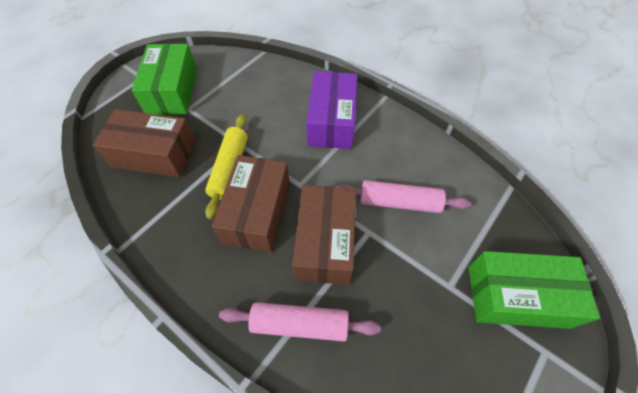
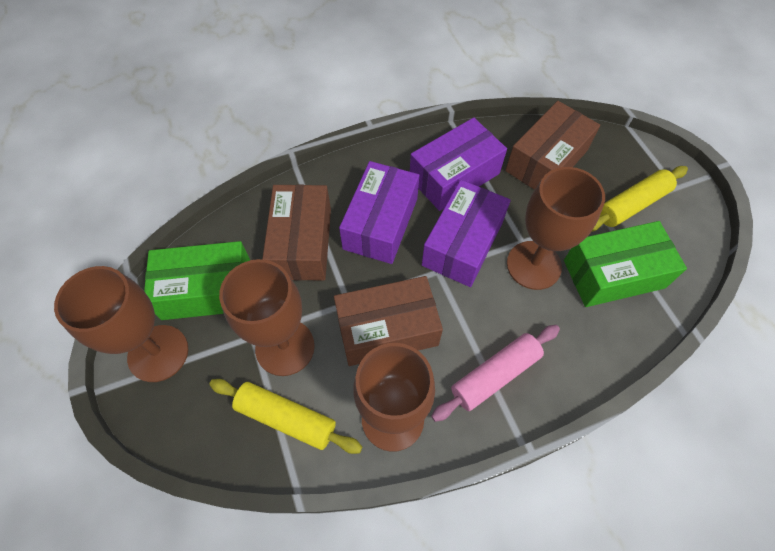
brown goblet: 0 -> 4
pink rolling pin: 2 -> 1
purple box: 1 -> 3
yellow rolling pin: 1 -> 2

